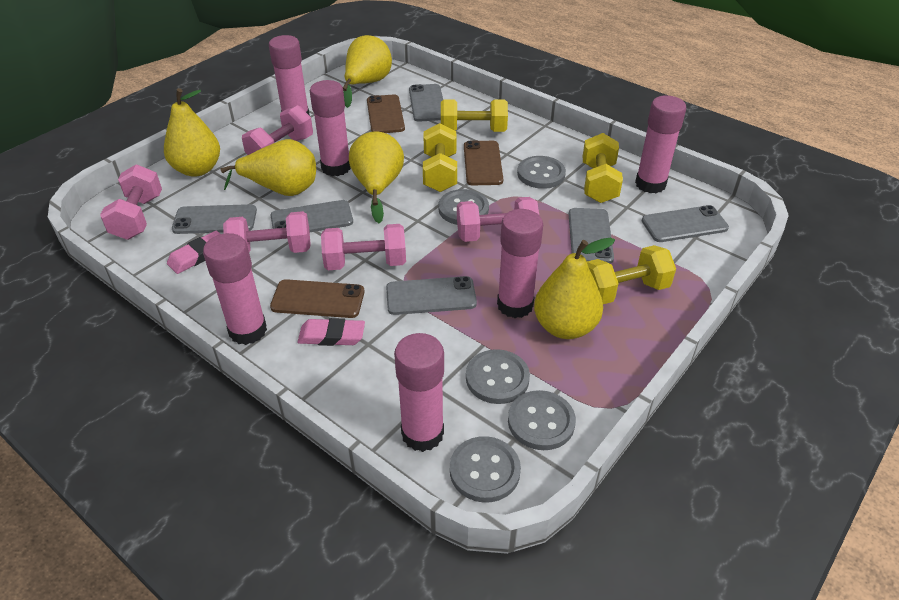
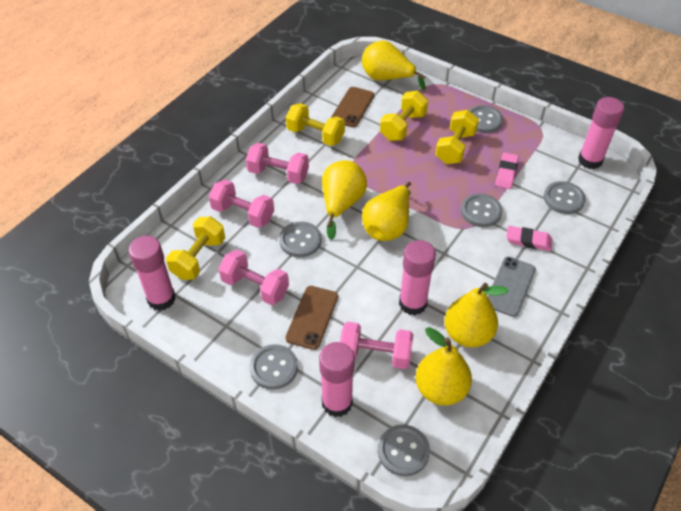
brown phone: 3 -> 2
grey button: 5 -> 6
grey phone: 6 -> 1
pink dumbbell: 5 -> 4
pink glue stick: 6 -> 4

